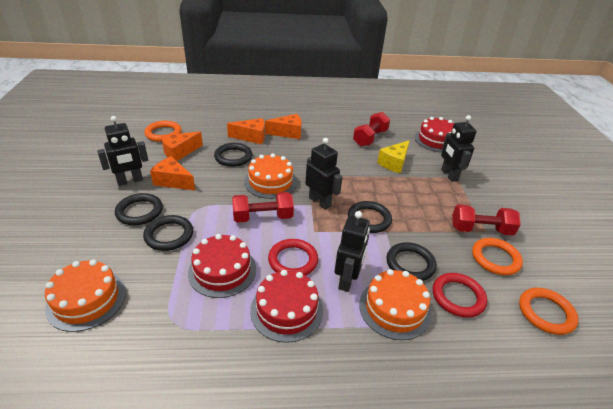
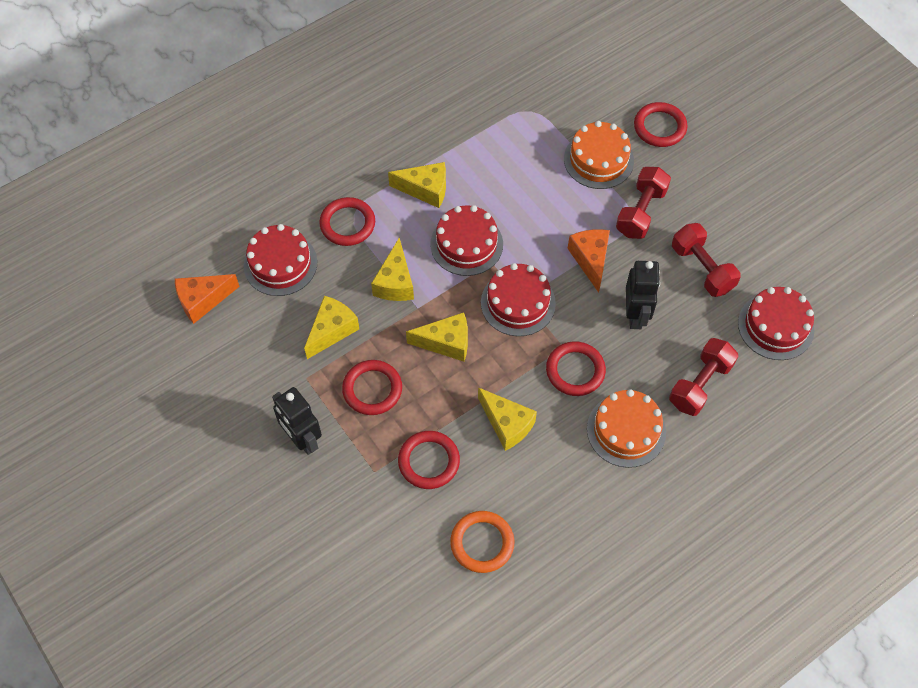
black ring: 5 -> 0
black robot: 4 -> 2
orange cake: 3 -> 2
orange cheese: 4 -> 2
orange ring: 3 -> 1
red cake: 3 -> 4
red ring: 2 -> 5
yellow cheese: 1 -> 5

